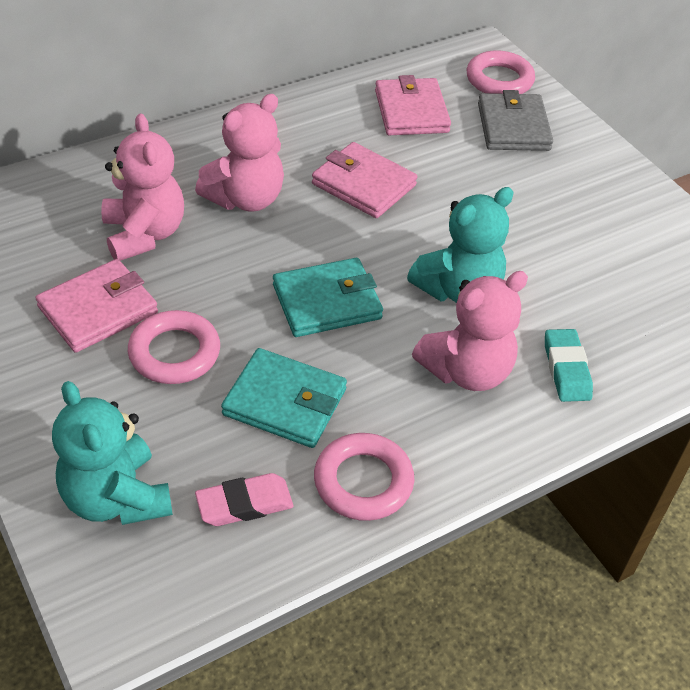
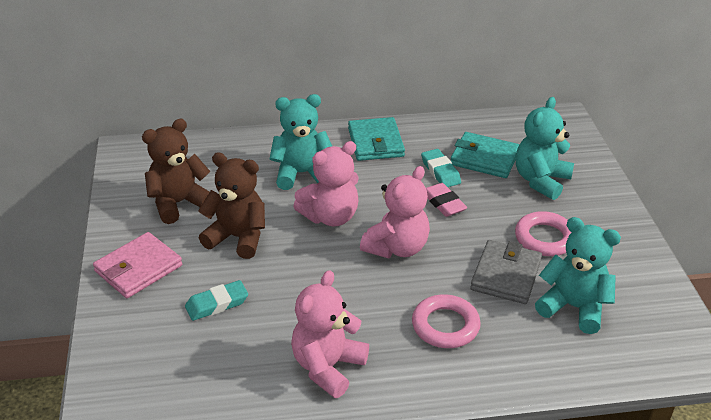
brown teddy bear: 0 -> 2
pink ring: 3 -> 2
pink wallet: 3 -> 1
turquoise eraser: 1 -> 2
turquoise teddy bear: 2 -> 3

